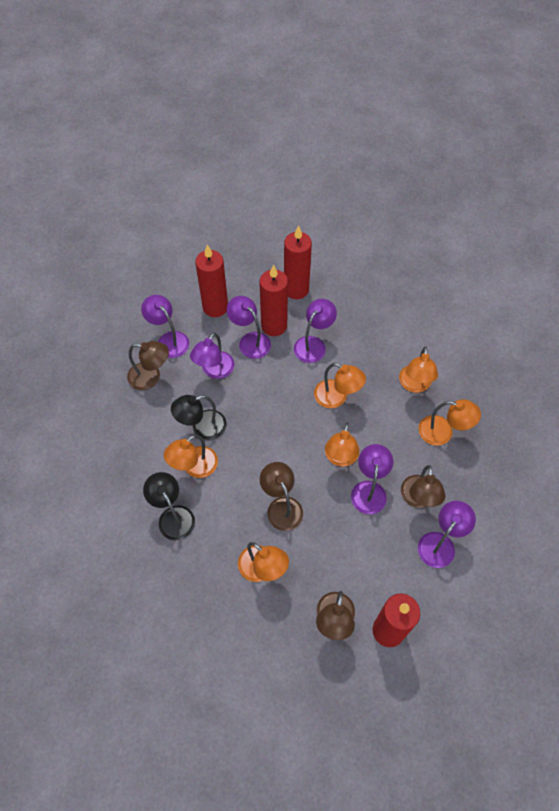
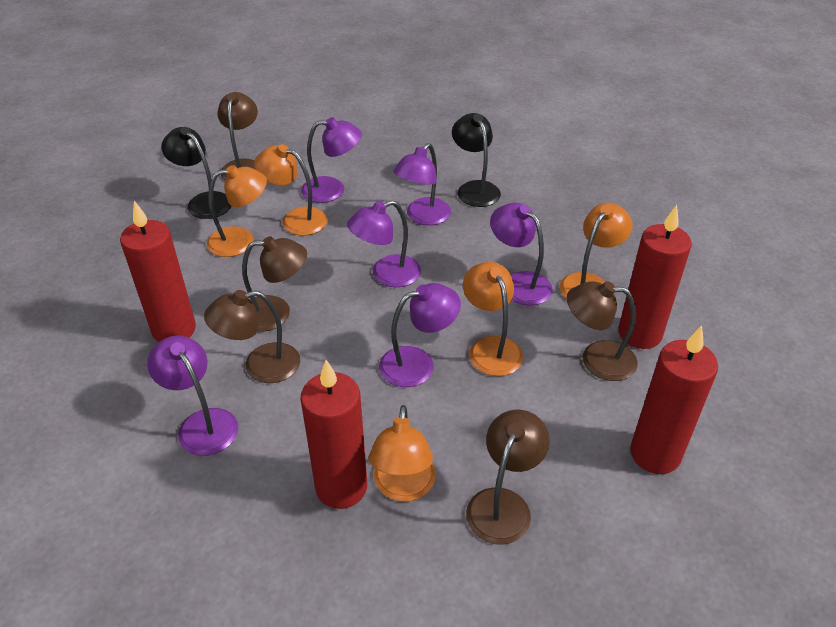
brown lamp: 4 -> 5
orange lamp: 6 -> 5

